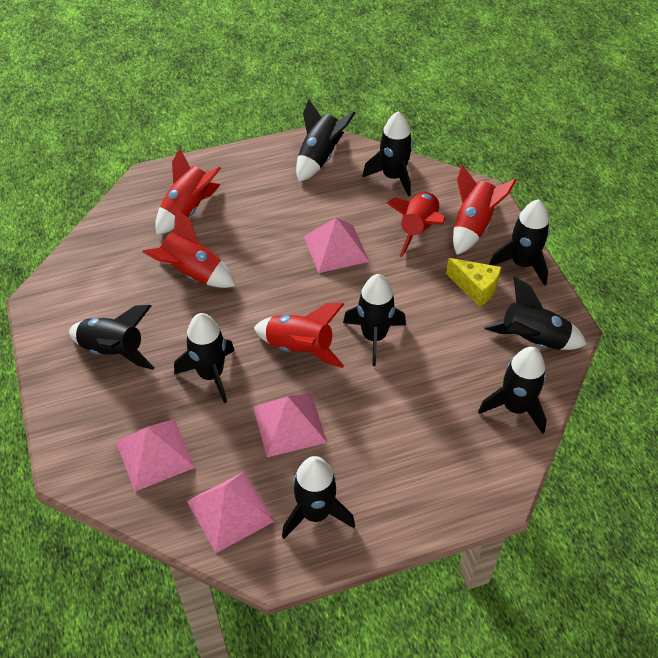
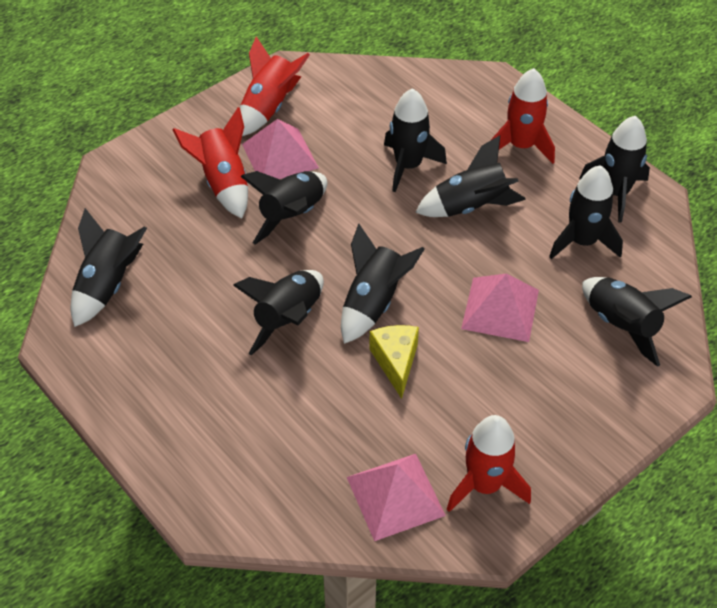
pink pyramid: 4 -> 3
red rocket: 5 -> 4

